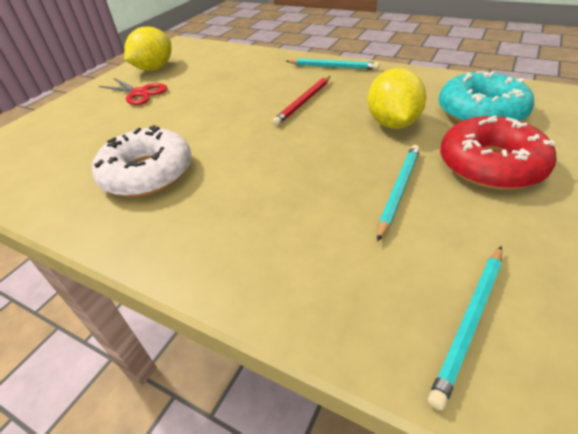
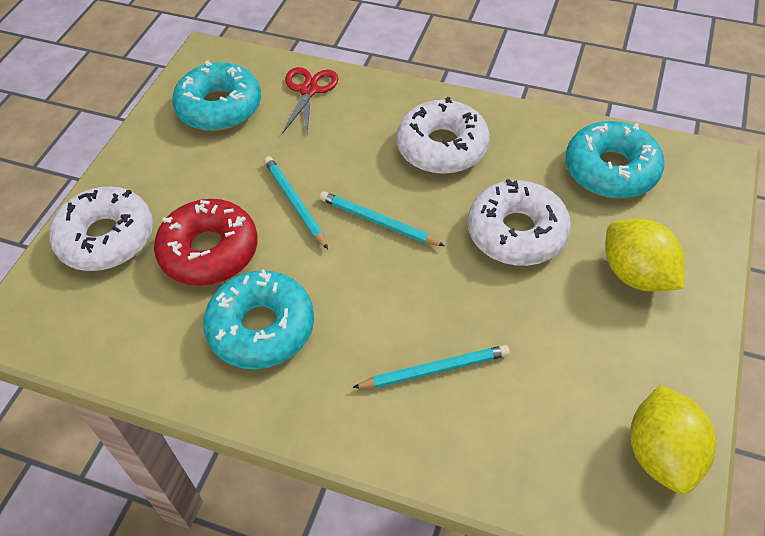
red pencil: 1 -> 0
turquoise donut: 1 -> 3
white donut: 1 -> 3

